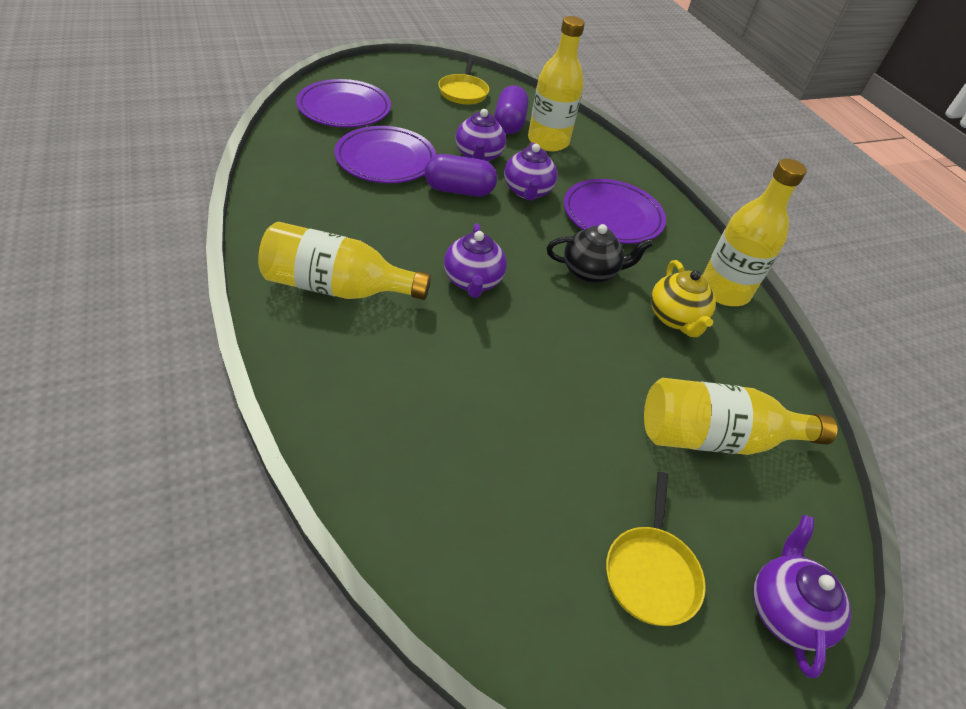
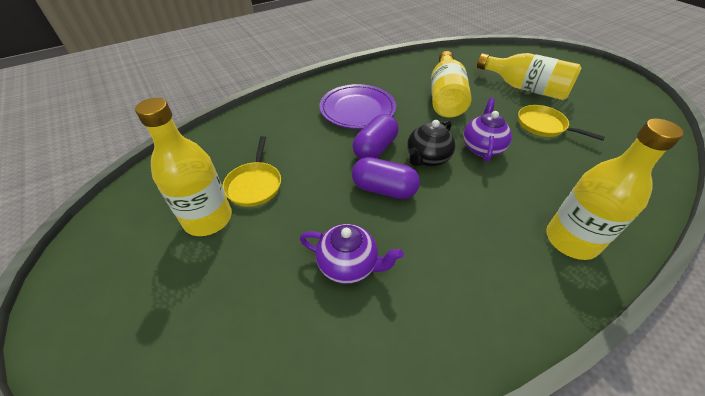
purple plate: 3 -> 1
purple teapot: 4 -> 2
yellow teapot: 1 -> 0

